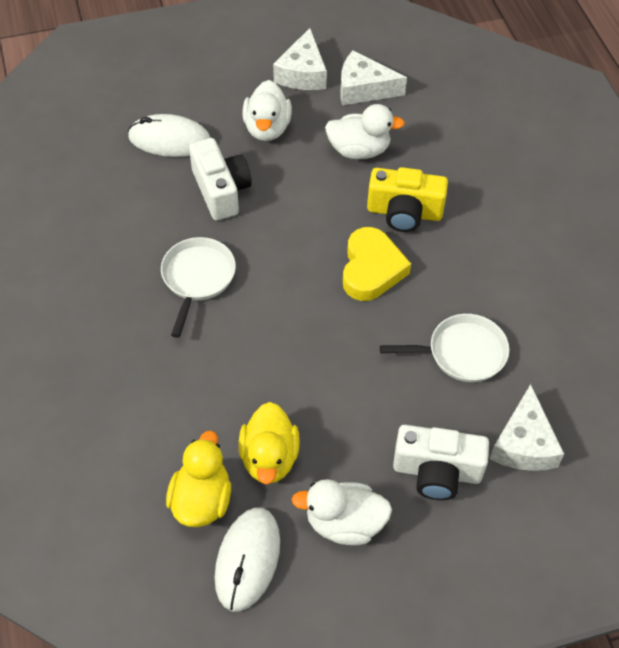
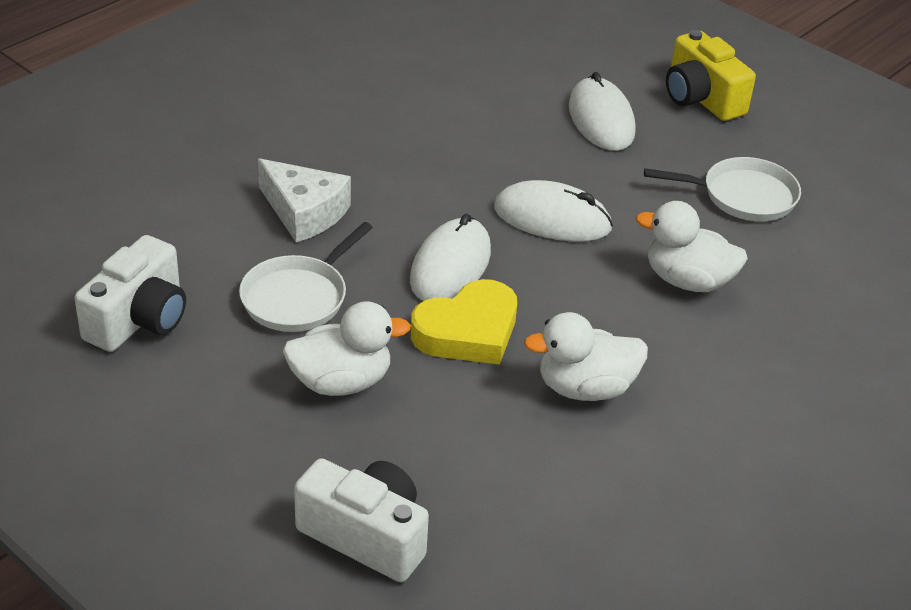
white cheese: 3 -> 1
white mouse: 2 -> 3
yellow duck: 2 -> 0

